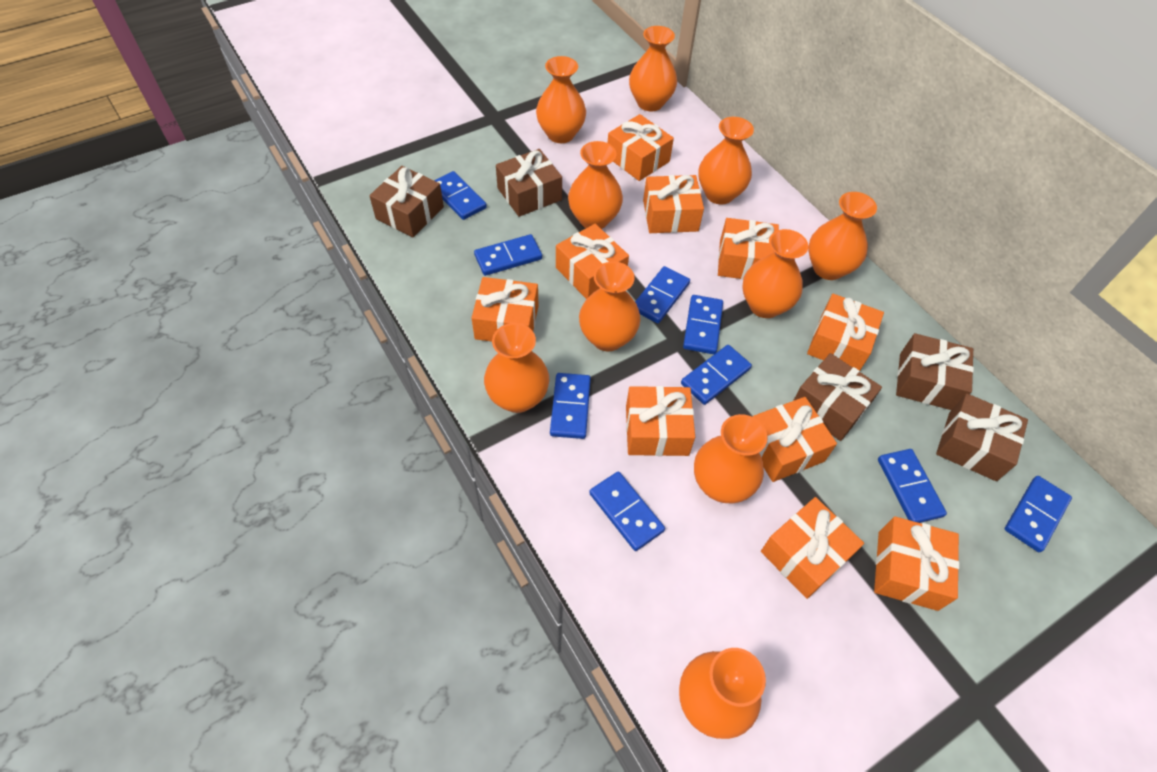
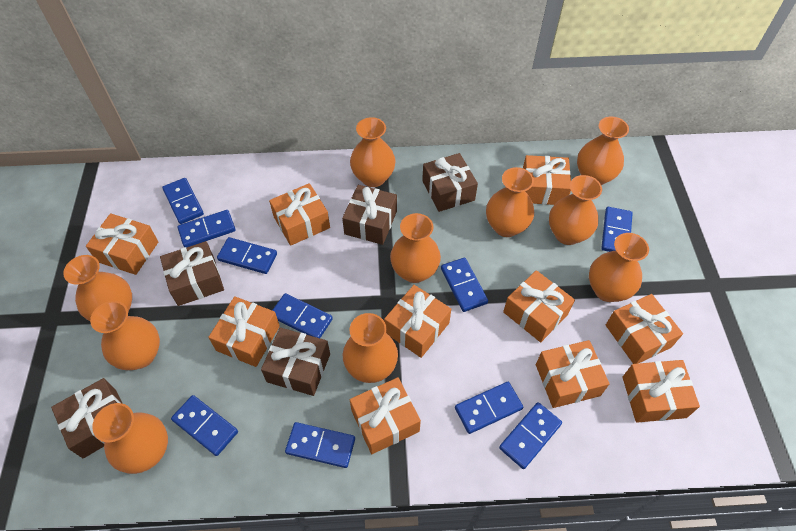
blue domino: 9 -> 10

